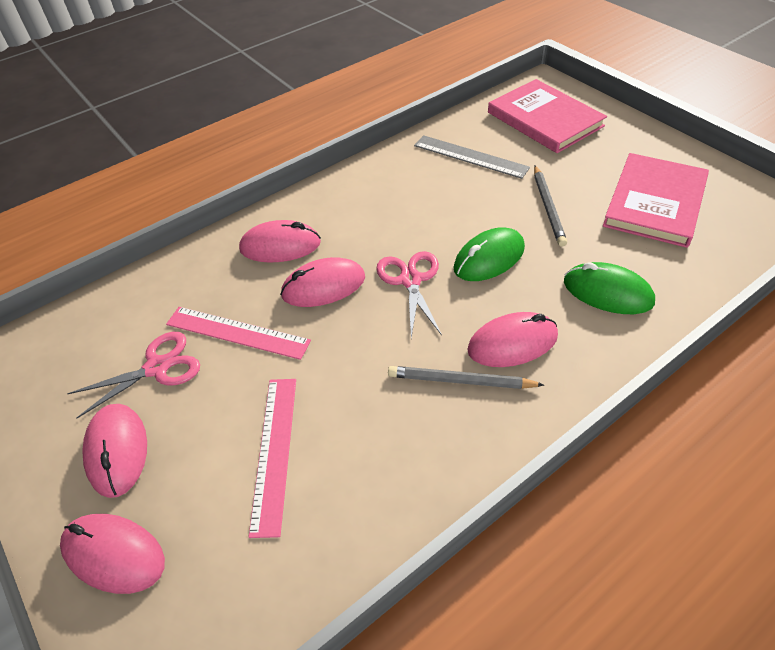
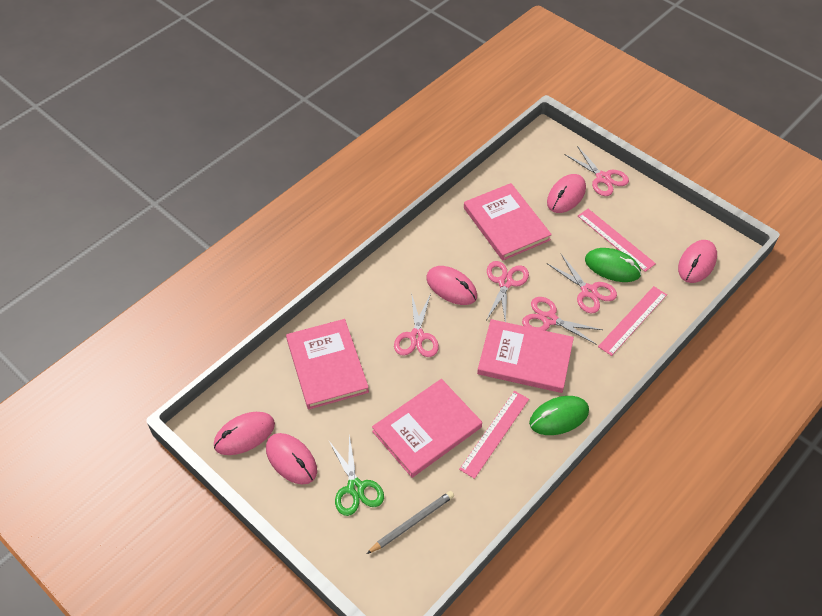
green scissors: 0 -> 1
grey pencil: 2 -> 1
grey ruler: 1 -> 0
pink book: 2 -> 4
pink ruler: 2 -> 3
pink scissors: 2 -> 5

